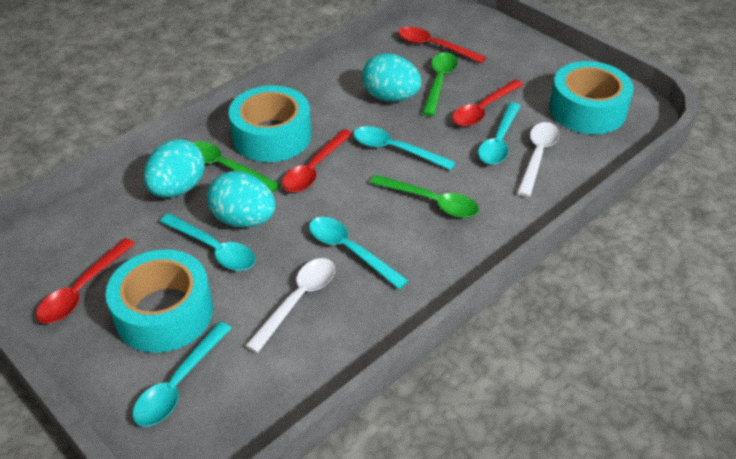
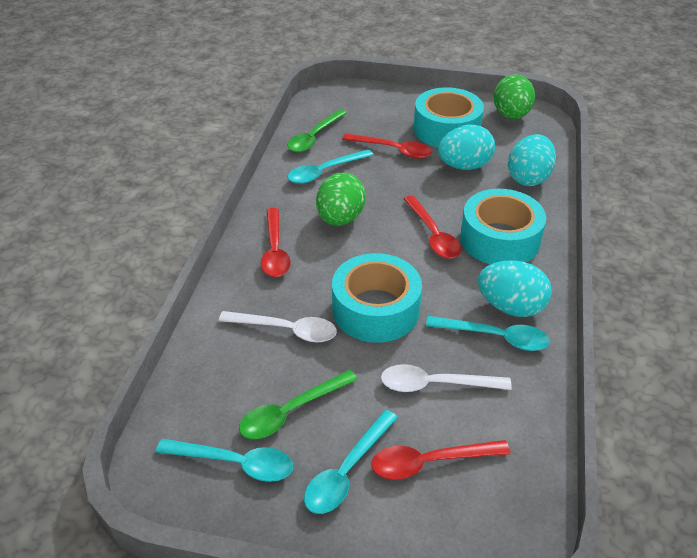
green egg: 0 -> 2
green spoon: 3 -> 2
turquoise spoon: 5 -> 4

